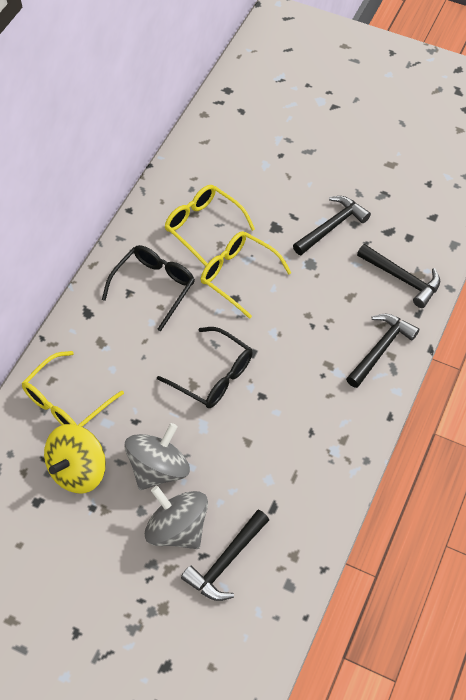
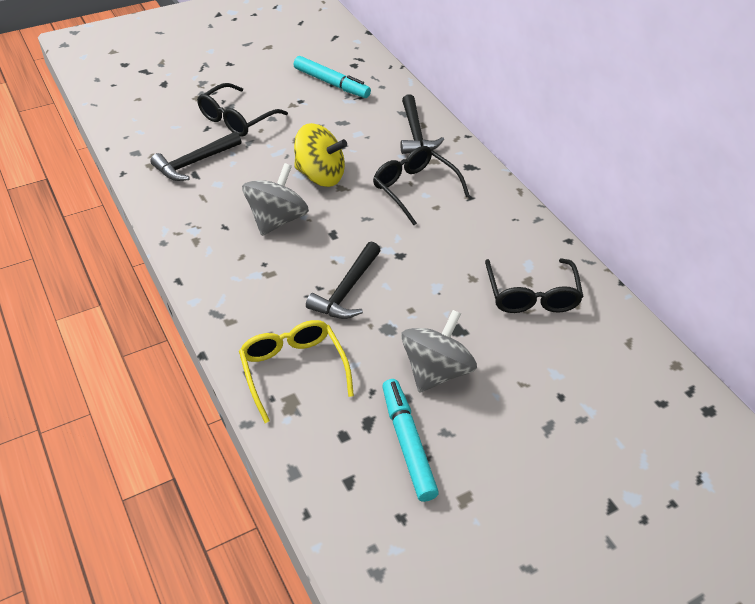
black glasses: 2 -> 3
black hammer: 4 -> 3
turquoise marker: 0 -> 2
yellow glasses: 3 -> 1

